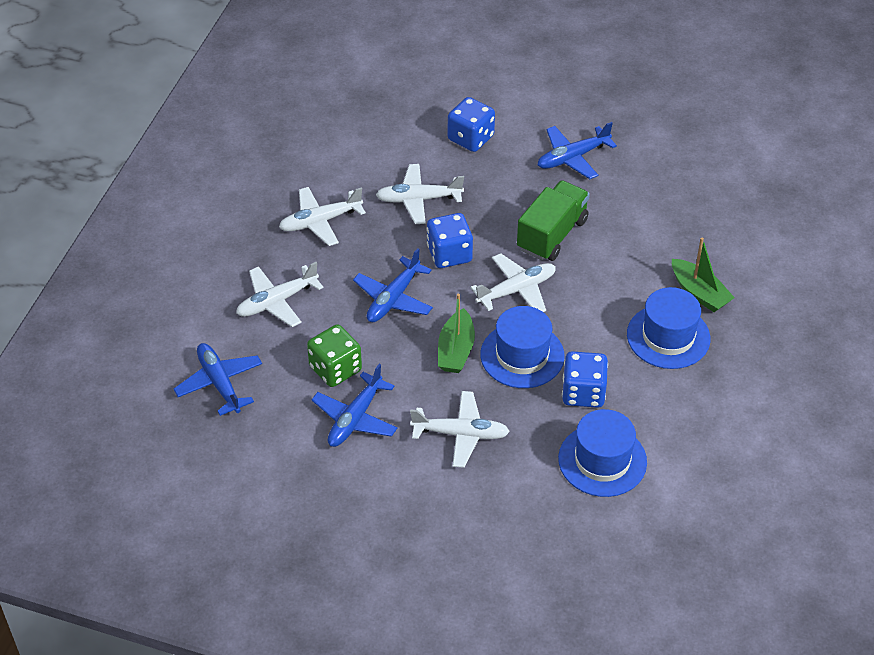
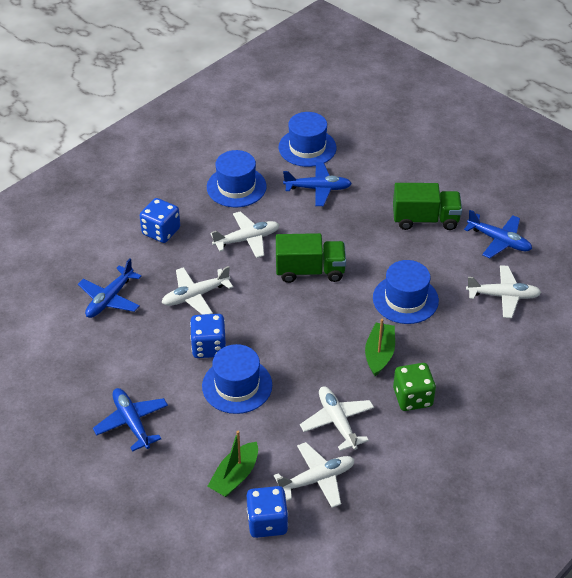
blue hat: 3 -> 4
green truck: 1 -> 2

